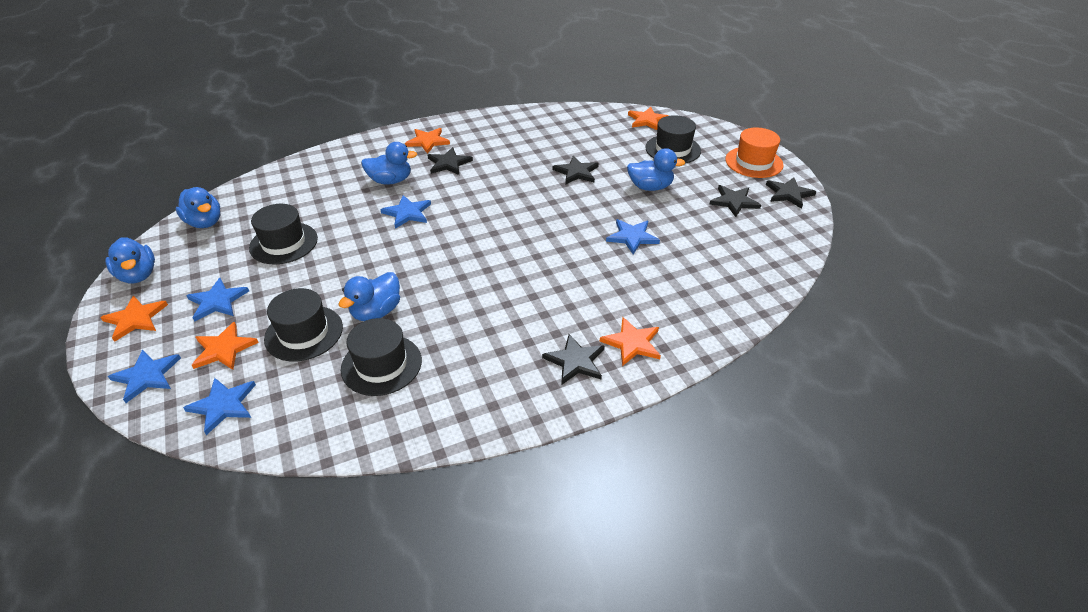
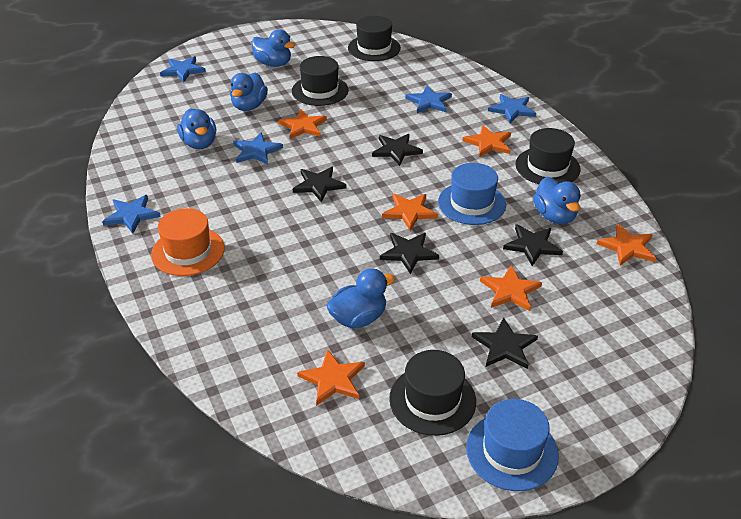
blue hat: 0 -> 2
orange star: 5 -> 6

